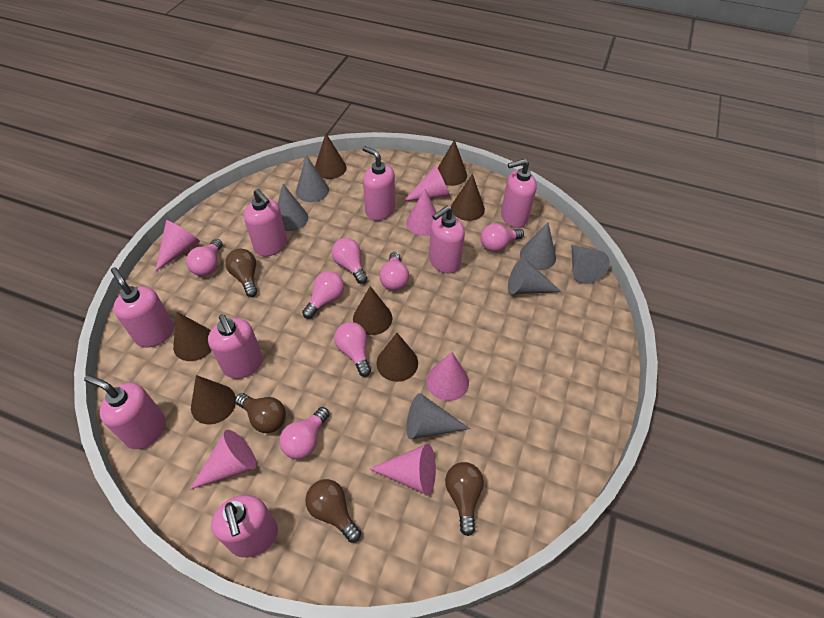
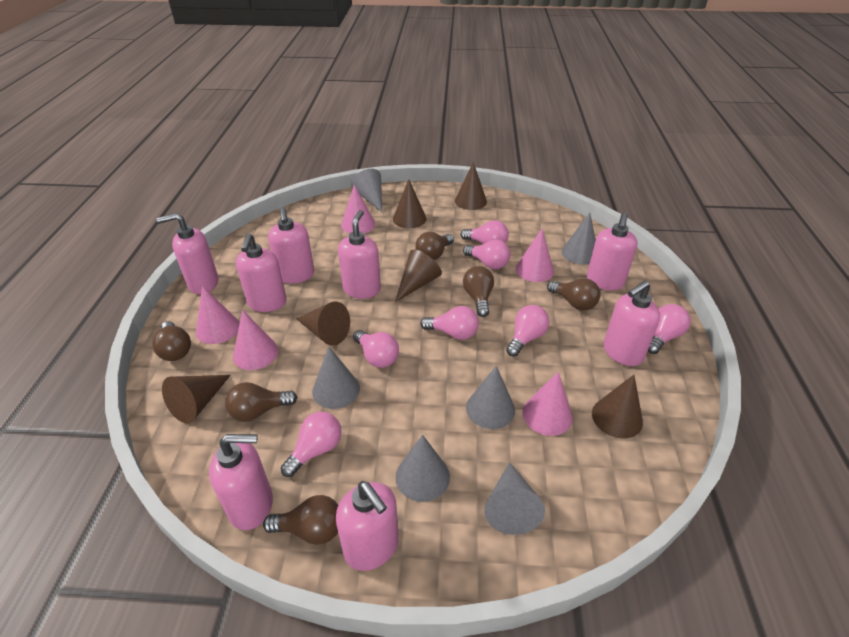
brown cone: 7 -> 6
brown light bulb: 4 -> 6
pink cone: 6 -> 5

